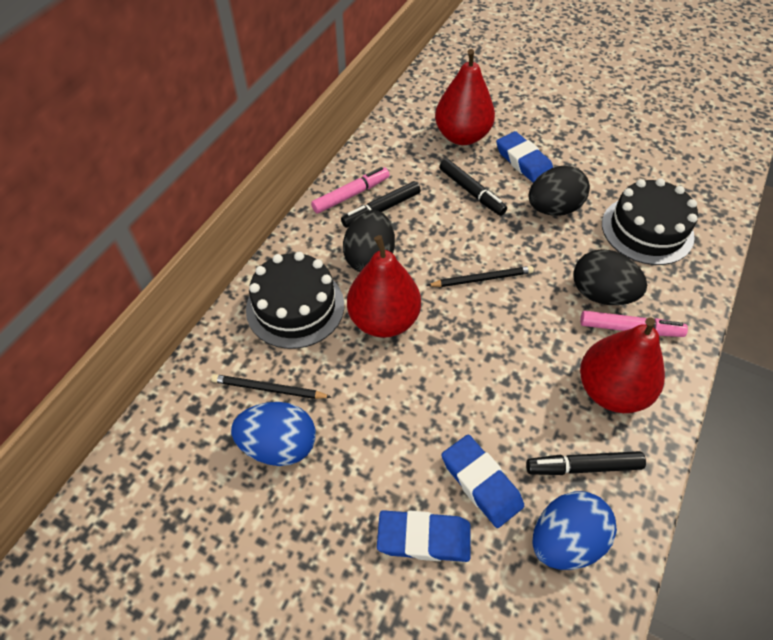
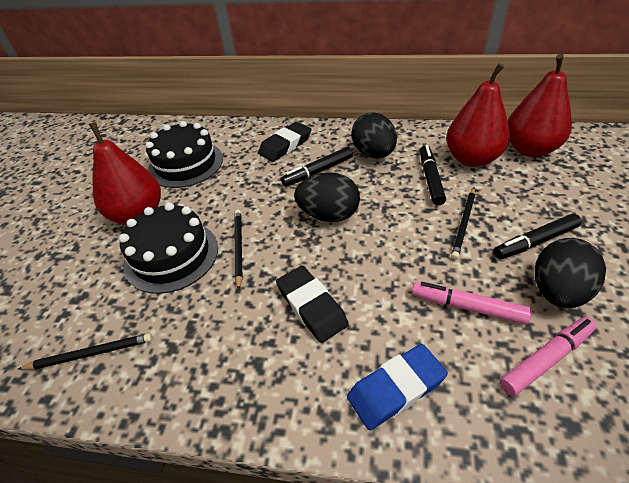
black eraser: 0 -> 2
black pencil: 2 -> 3
blue egg: 2 -> 0
blue eraser: 3 -> 1

